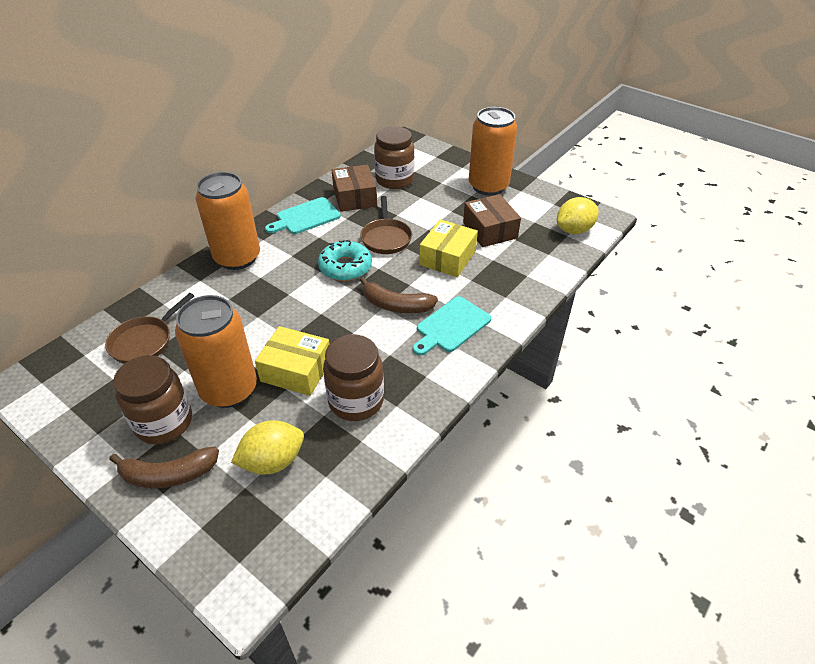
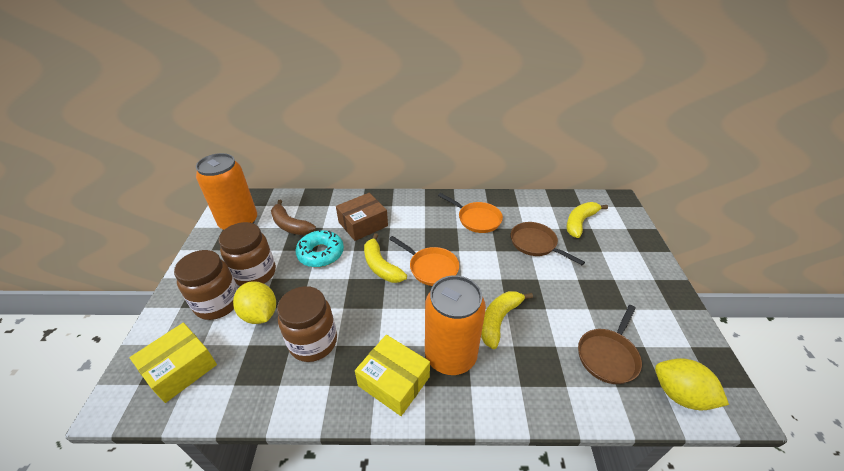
brown banana: 2 -> 1
brown box: 2 -> 1
orange can: 3 -> 2
orange pan: 0 -> 2
turquoise cutting board: 2 -> 0
yellow banana: 0 -> 3

